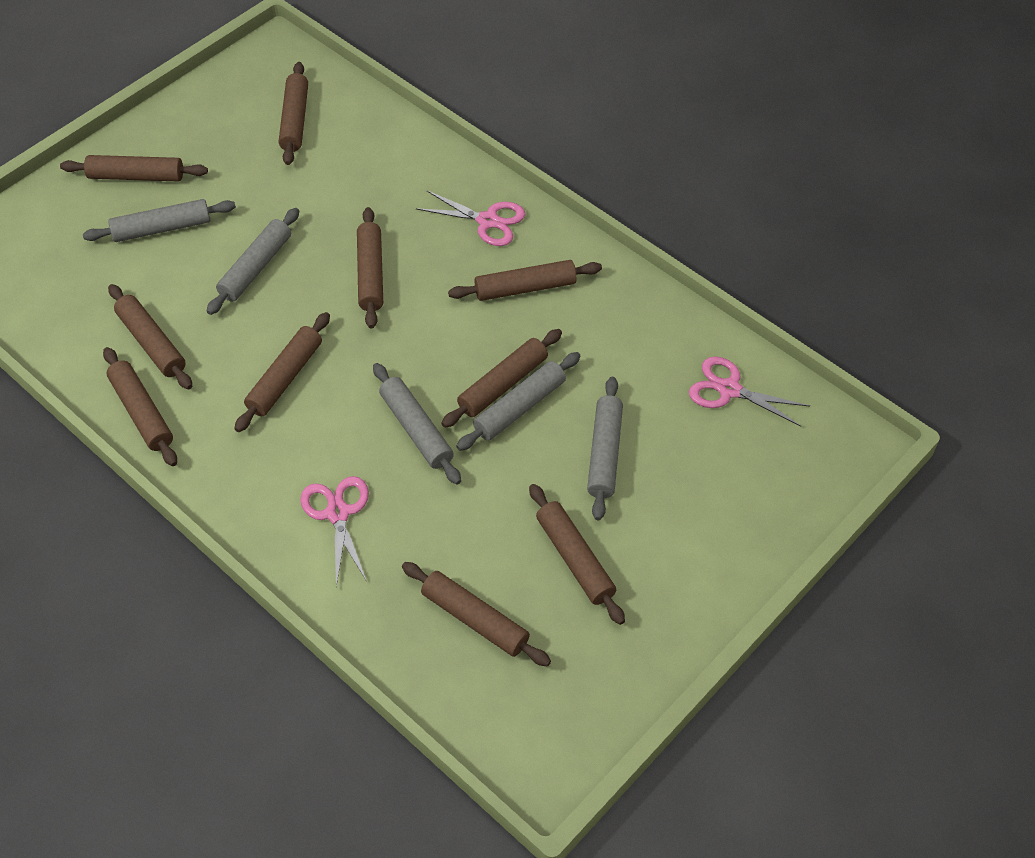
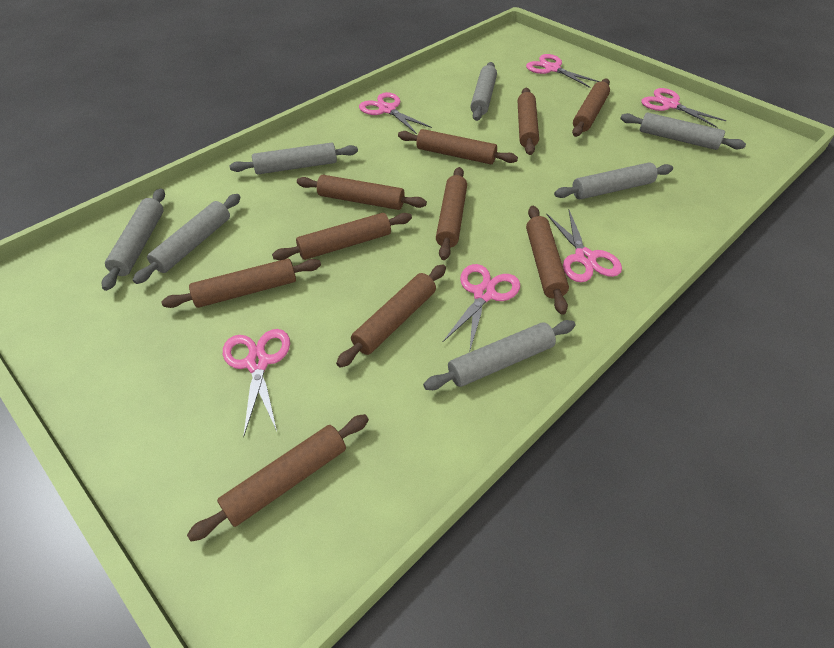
grey rolling pin: 5 -> 7
pink scissors: 3 -> 6

